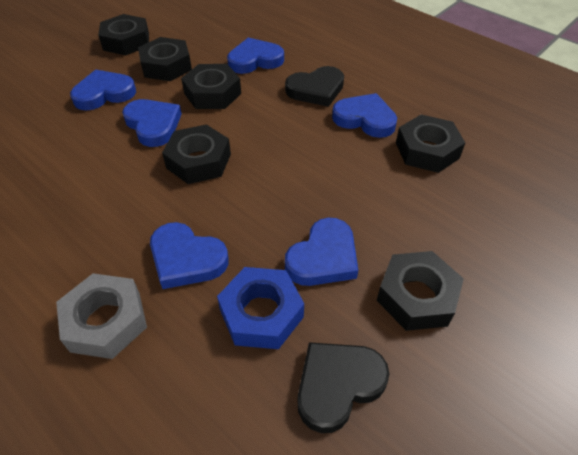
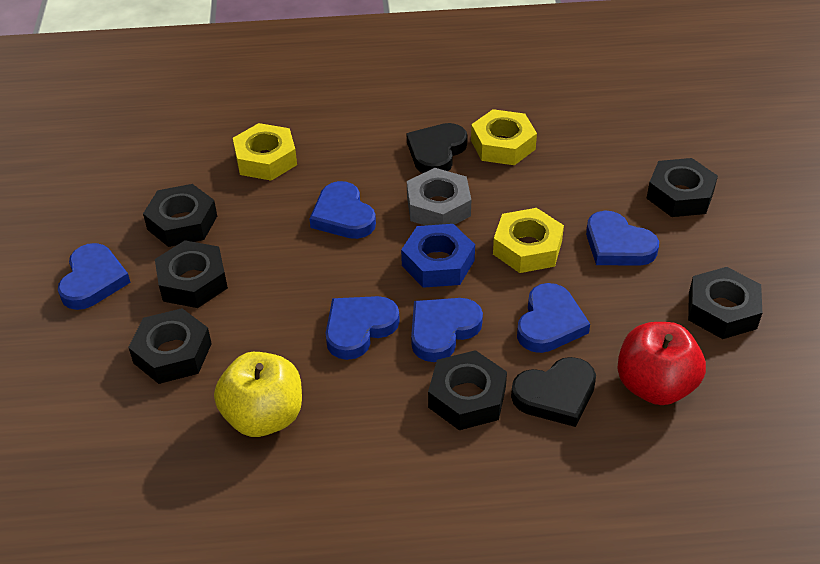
red apple: 0 -> 1
yellow apple: 0 -> 1
yellow nut: 0 -> 3

